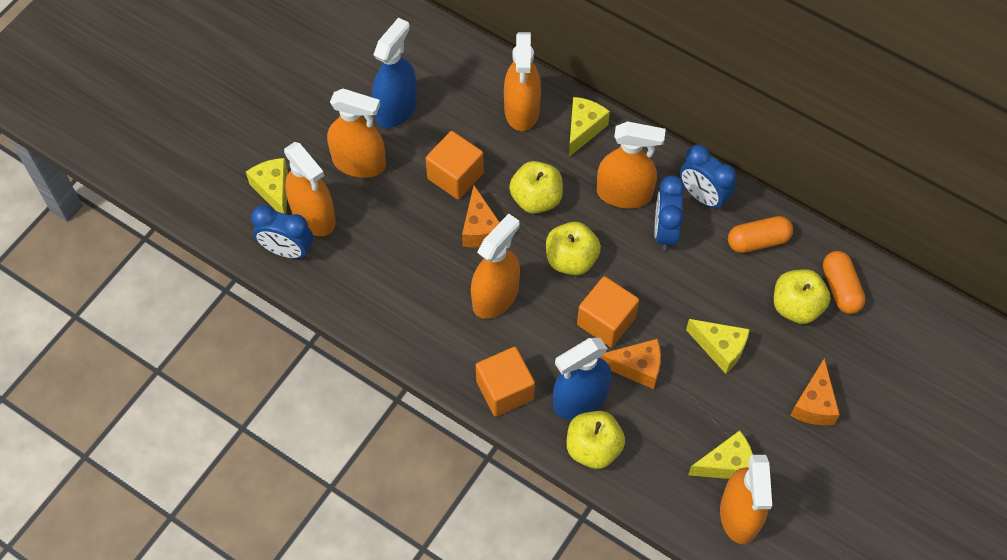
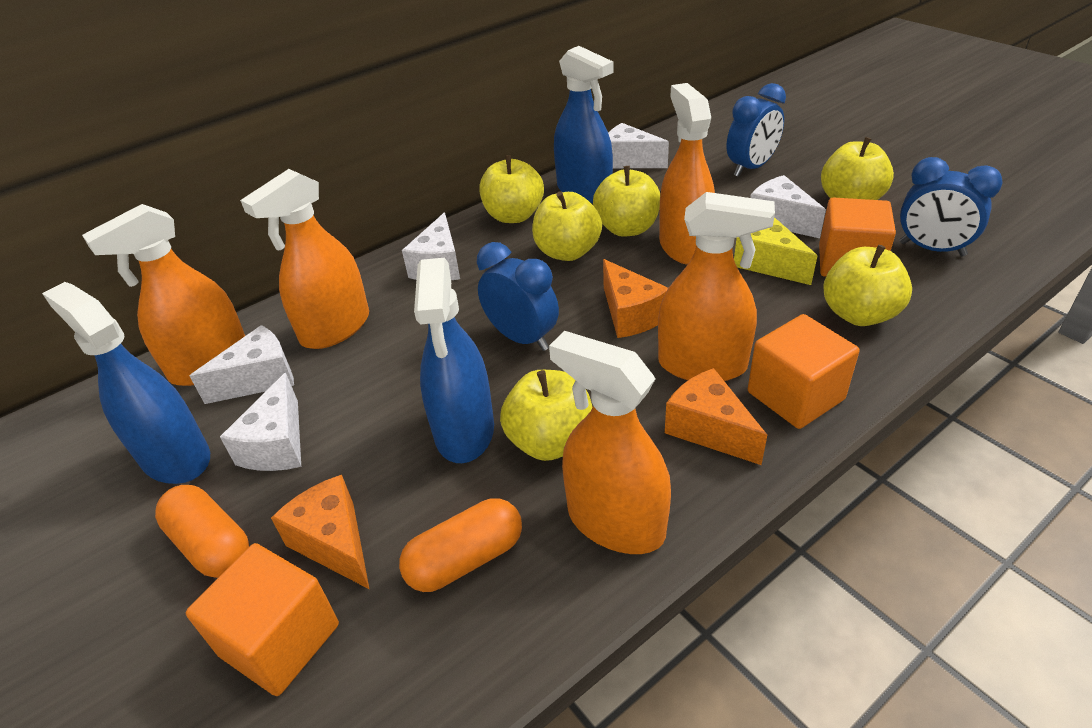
blue spray bottle: 2 -> 3
orange spray bottle: 6 -> 5
white cheese: 0 -> 5
yellow apple: 4 -> 6
yellow cheese: 4 -> 1

